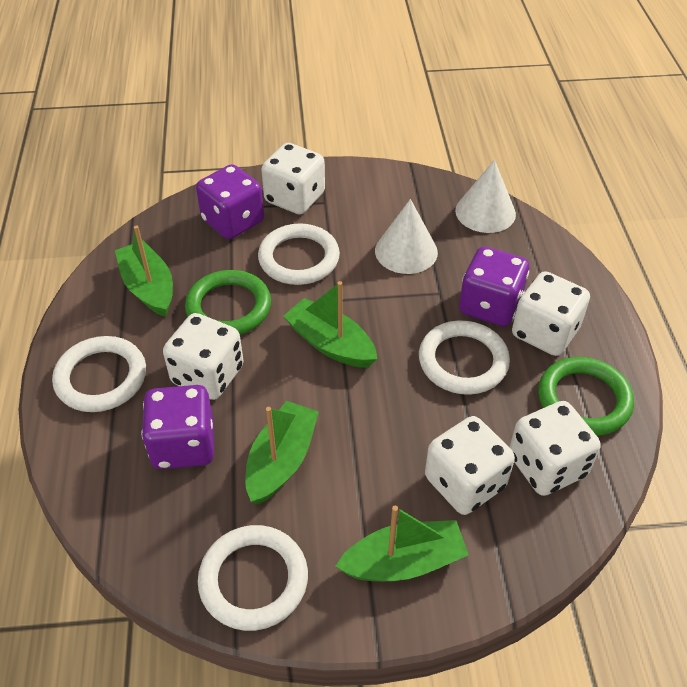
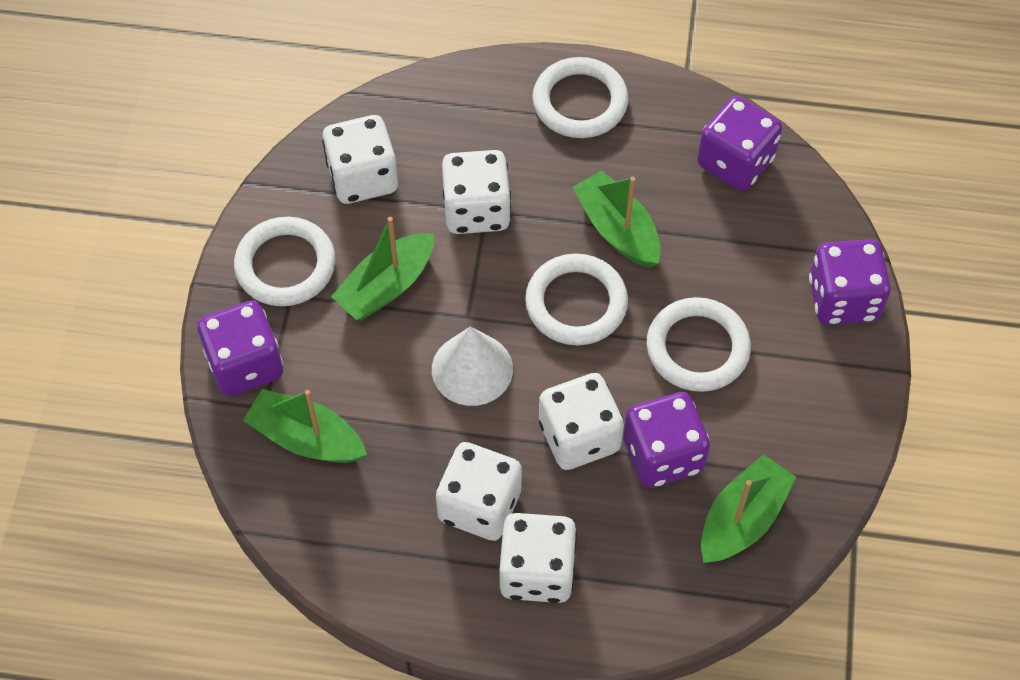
green ring: 2 -> 0
purple dice: 3 -> 4
white cone: 2 -> 1

